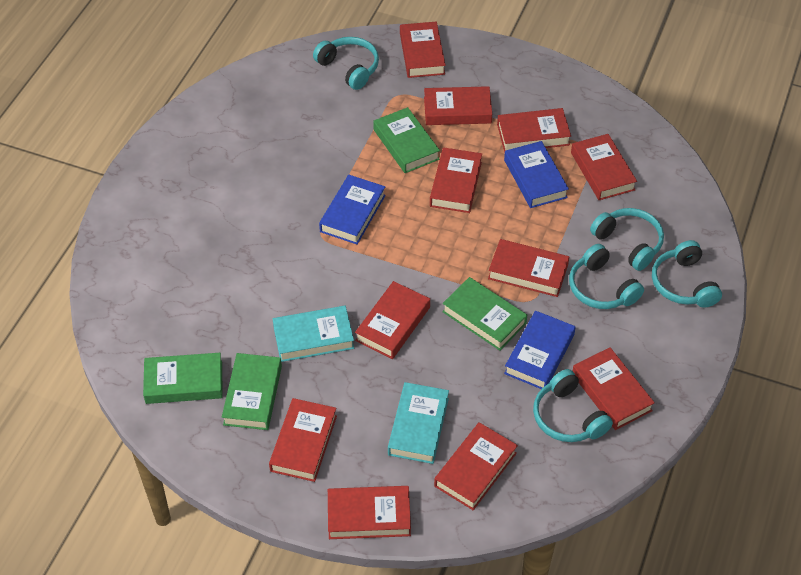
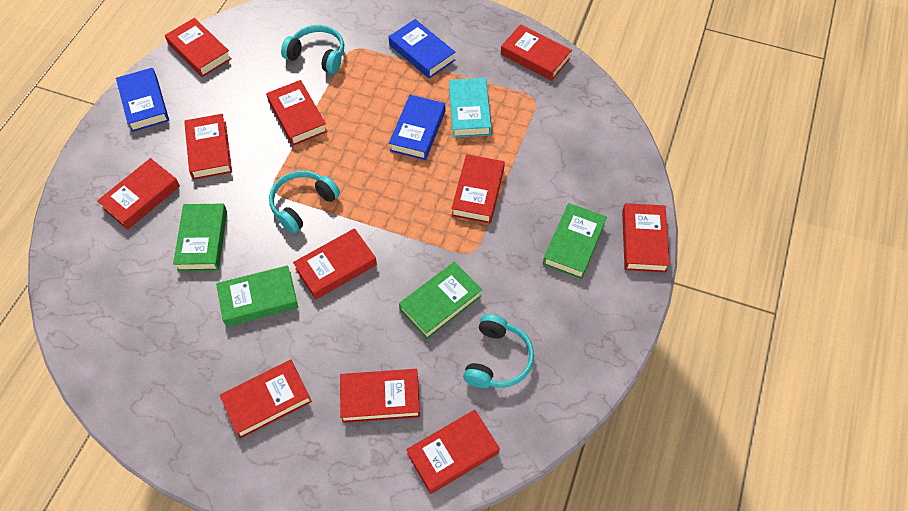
turquoise book: 2 -> 1
turquoise headphones: 5 -> 3

